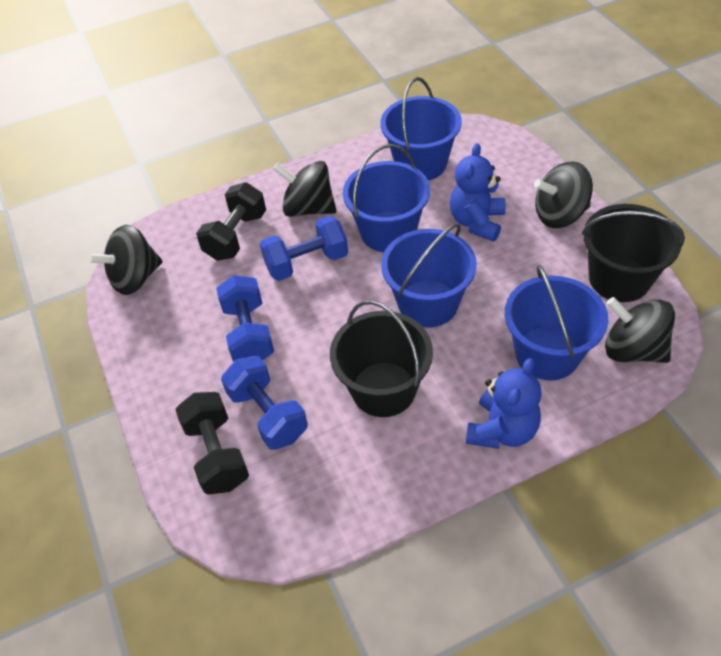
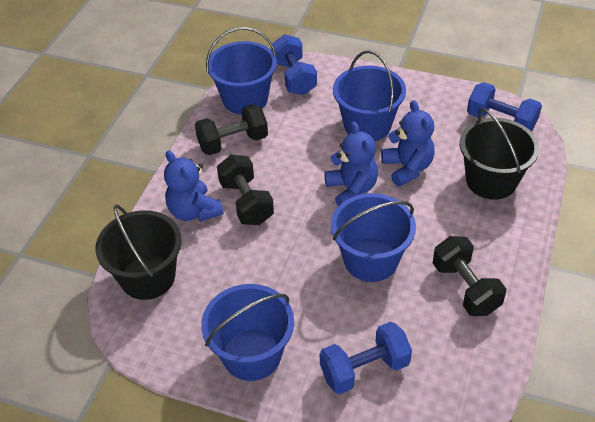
black dumbbell: 2 -> 3
black spinning top: 4 -> 0
blue teddy bear: 2 -> 3

